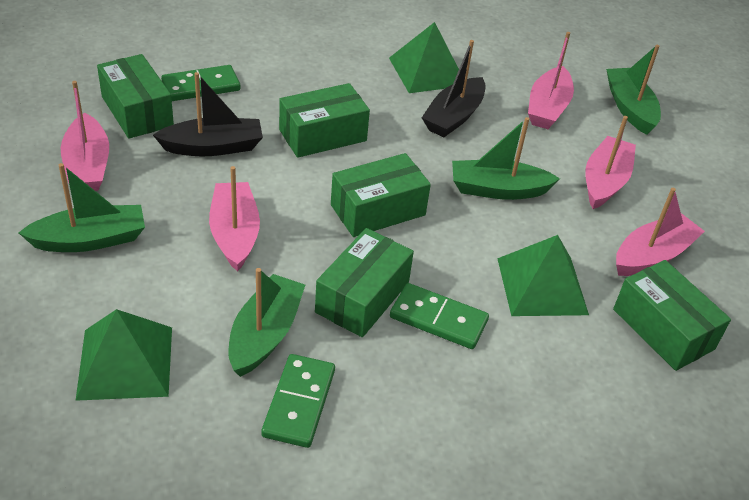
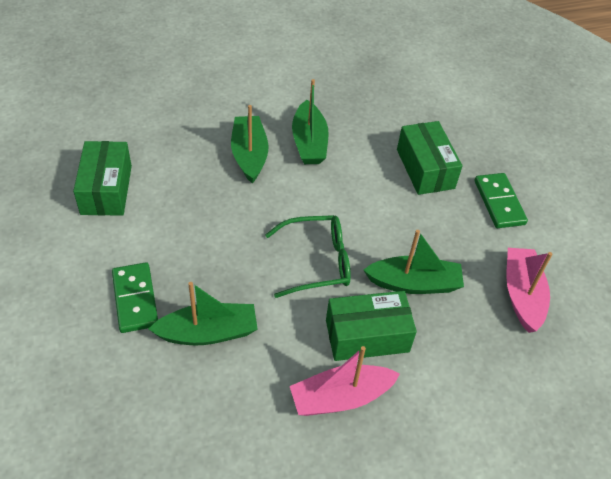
black boat: 2 -> 0
green box: 5 -> 3
green domino: 3 -> 2
green glasses: 0 -> 1
green pyramid: 3 -> 0
pink boat: 5 -> 2

